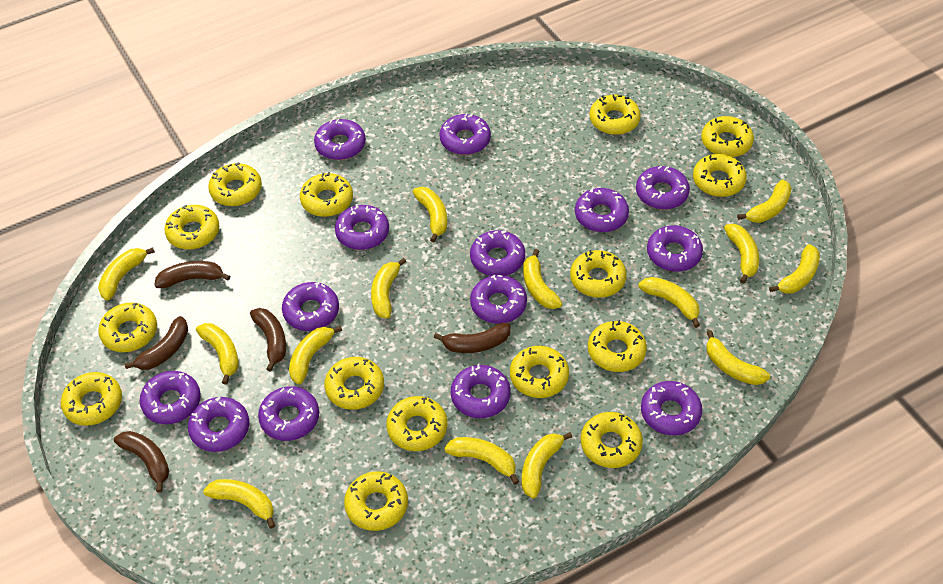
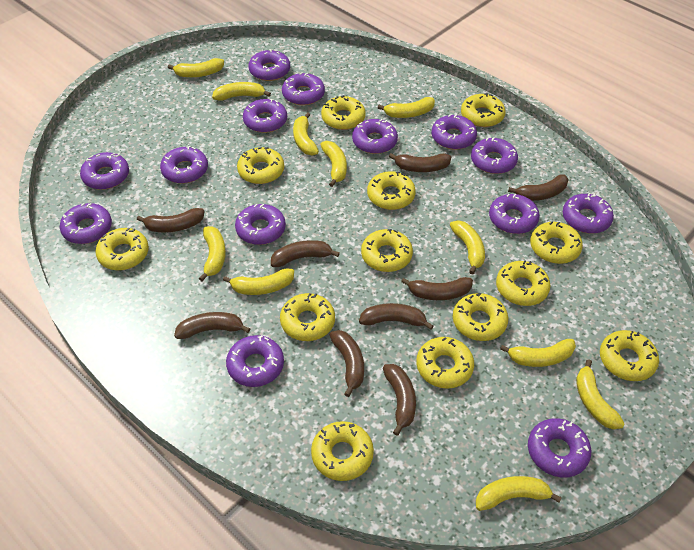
brown banana: 5 -> 9
yellow banana: 14 -> 11
yellow donut: 15 -> 13

